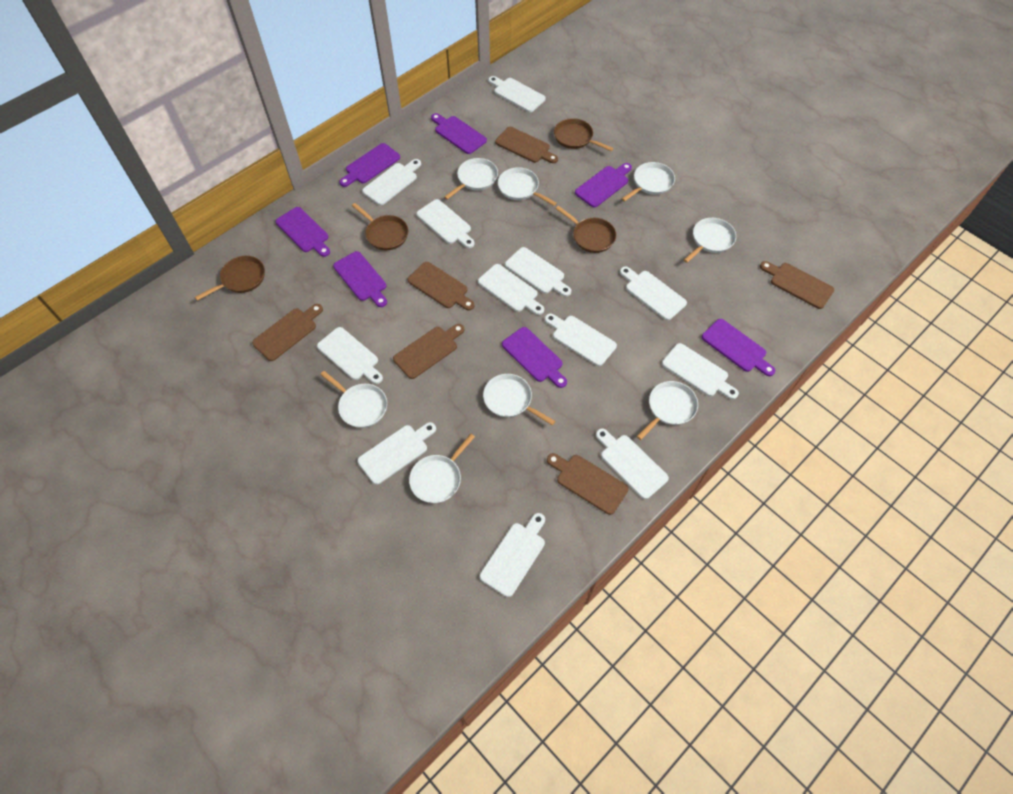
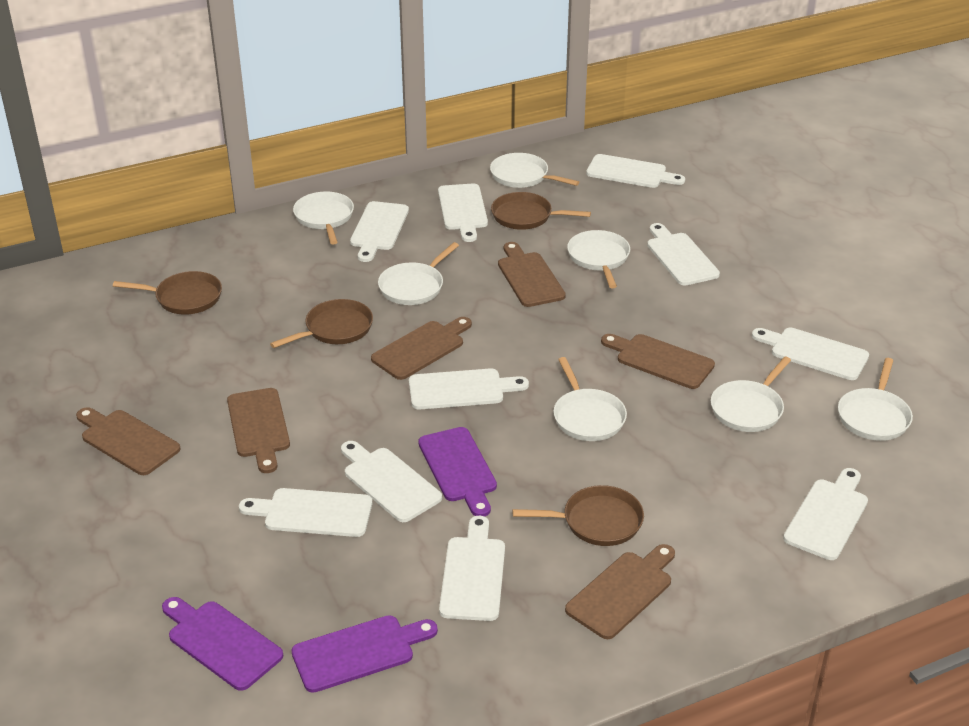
purple cutting board: 7 -> 3
white cutting board: 12 -> 10
white pan: 8 -> 7

